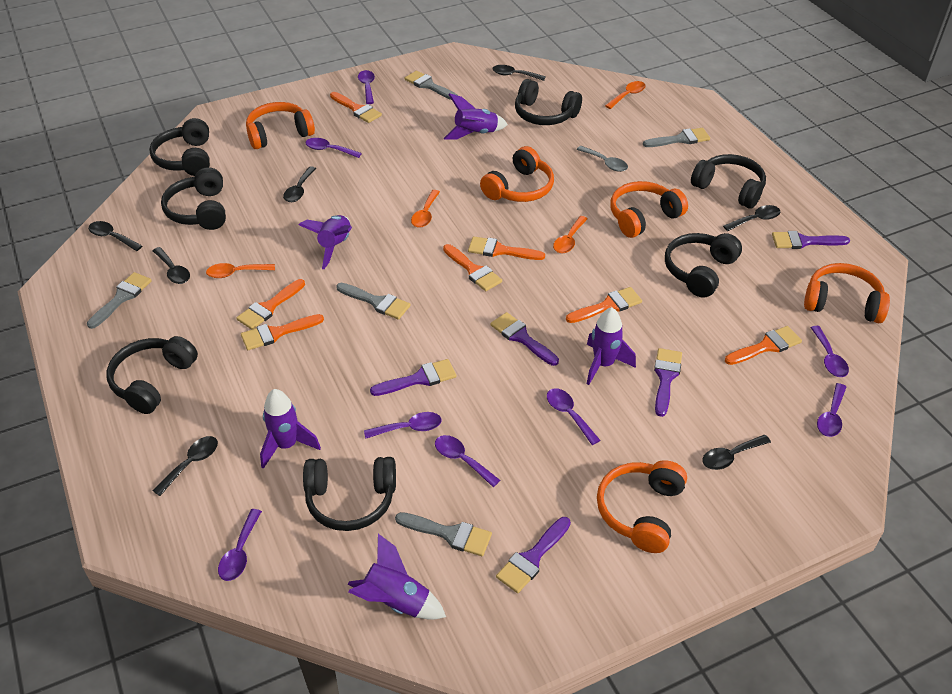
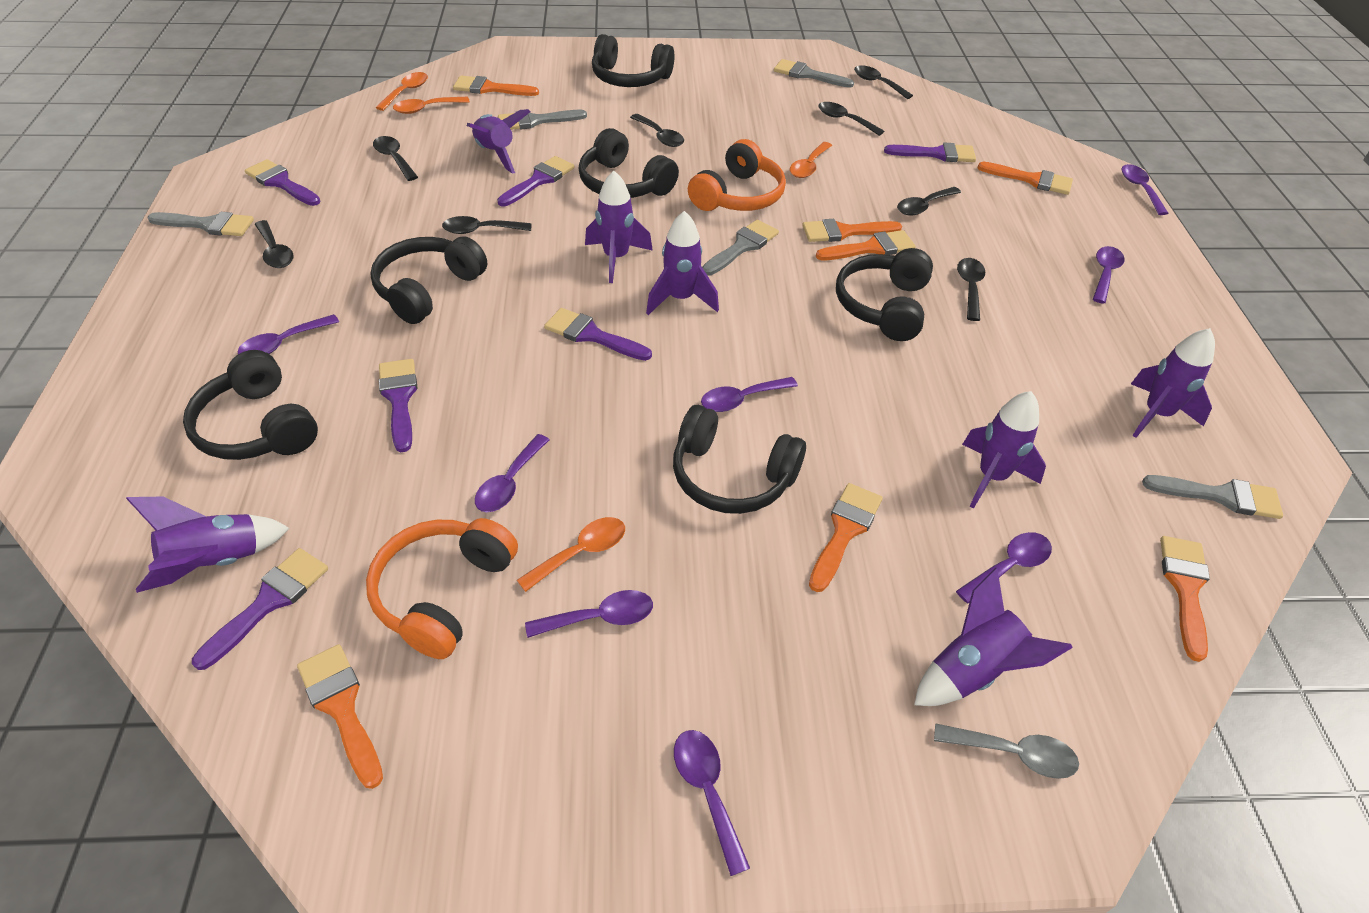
black headphones: 7 -> 6
black spoon: 7 -> 8
orange headphones: 5 -> 2
purple brush: 5 -> 6
purple rocket: 5 -> 7

